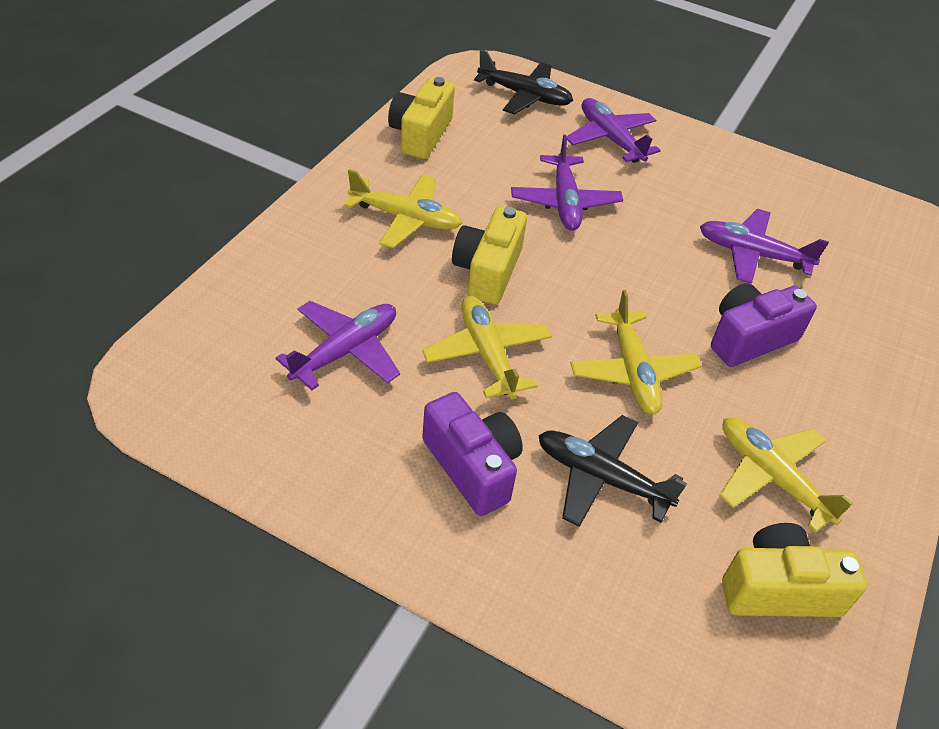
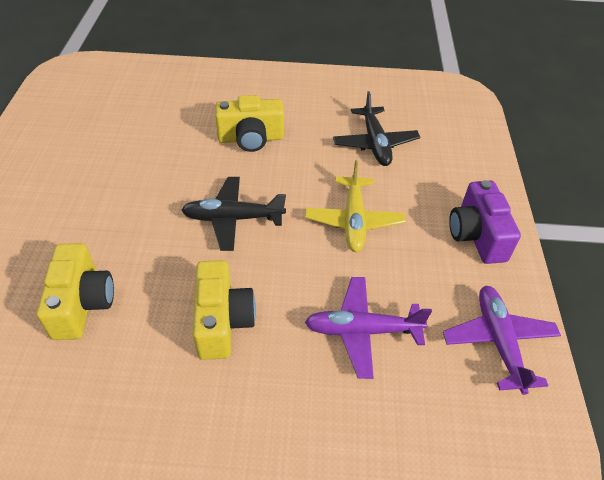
purple camera: 2 -> 1
purple plane: 4 -> 2
yellow plane: 4 -> 1

